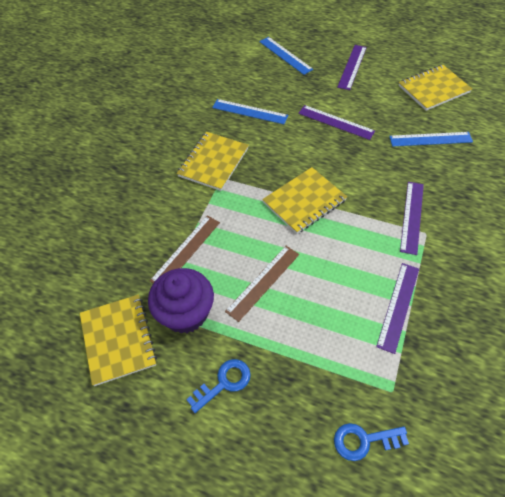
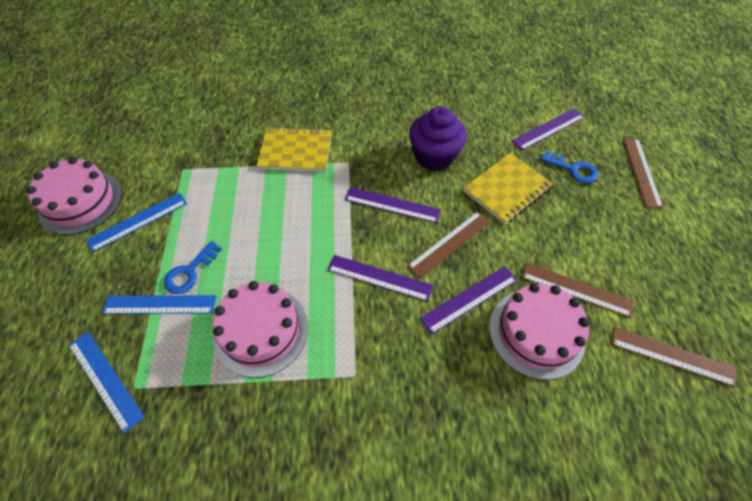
brown ruler: 2 -> 4
pink cake: 0 -> 3
yellow notebook: 4 -> 2

